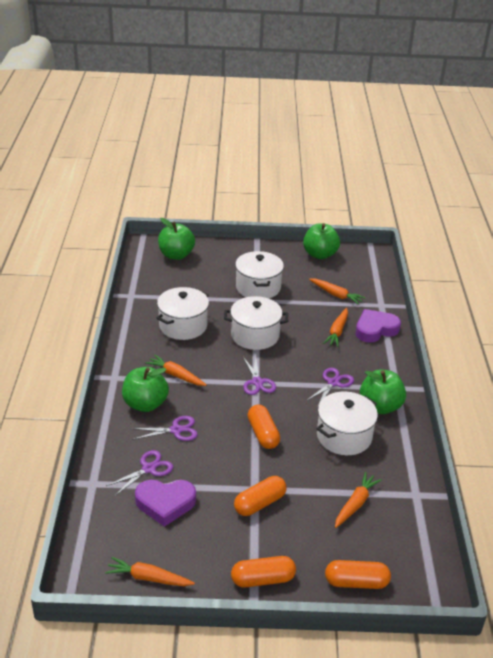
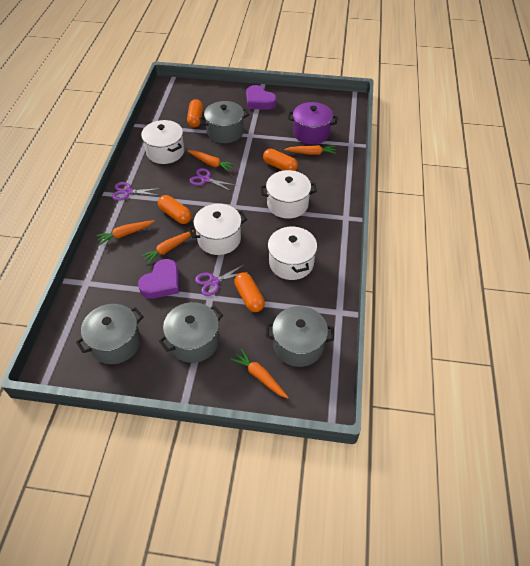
green apple: 4 -> 0
grey pot: 0 -> 4
purple pot: 0 -> 1
purple scissors: 4 -> 3

